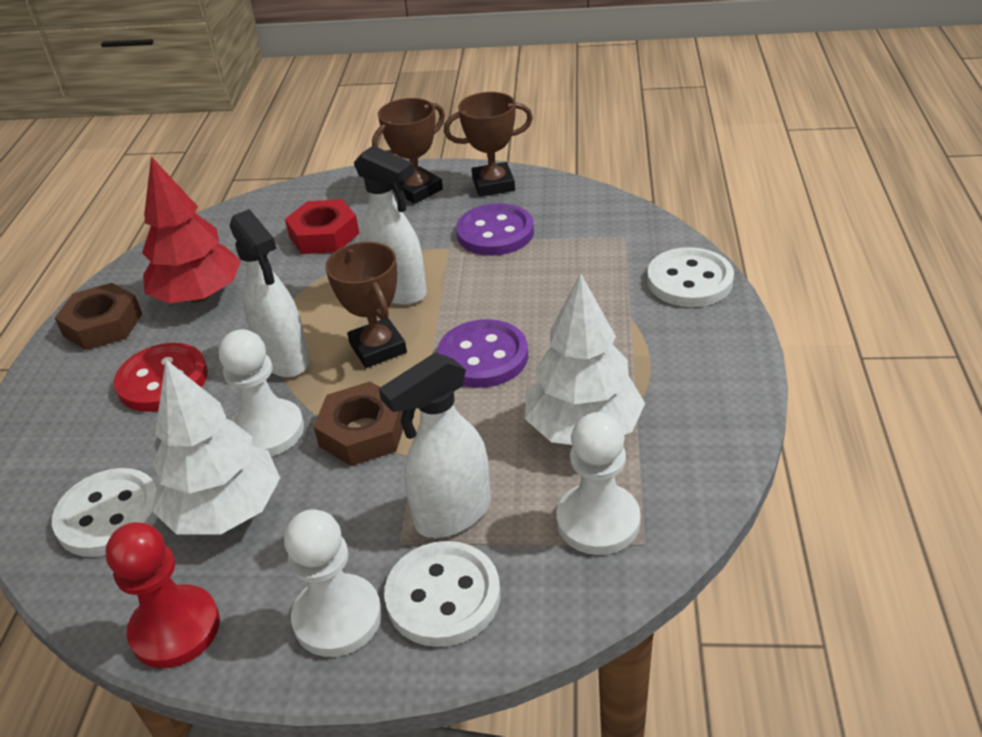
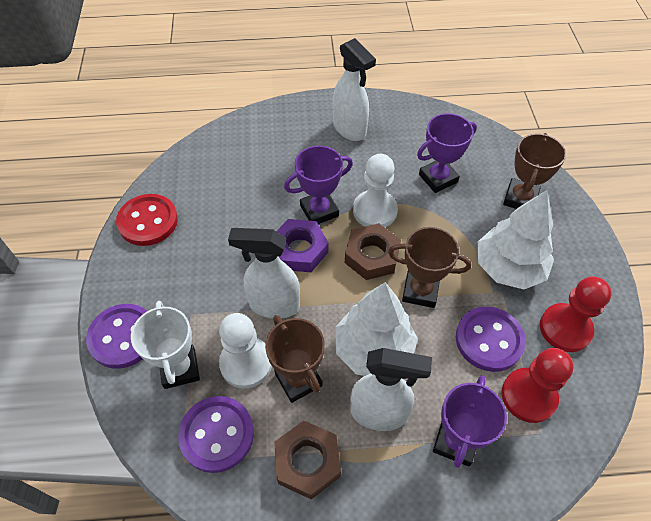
purple button: 2 -> 3
purple nut: 0 -> 1
purple trophy: 0 -> 3
red nut: 1 -> 0
red pawn: 1 -> 2
red tree: 1 -> 0
white button: 3 -> 0
white pawn: 3 -> 2
white trophy: 0 -> 1

